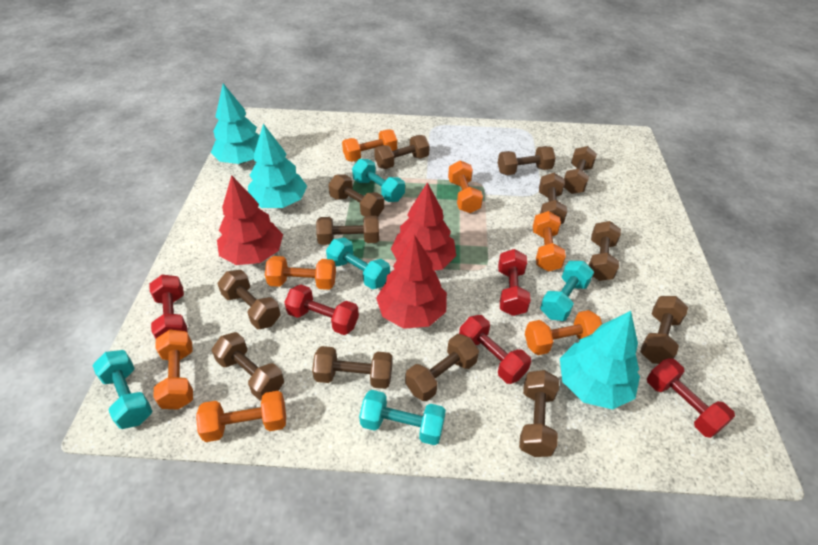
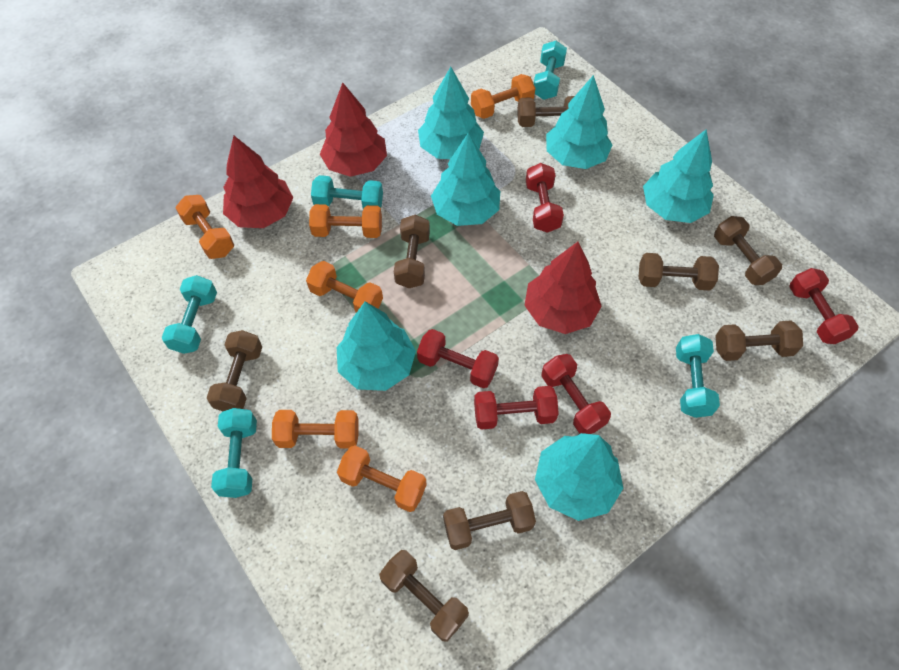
brown dumbbell: 13 -> 8
orange dumbbell: 7 -> 6
turquoise tree: 3 -> 6

